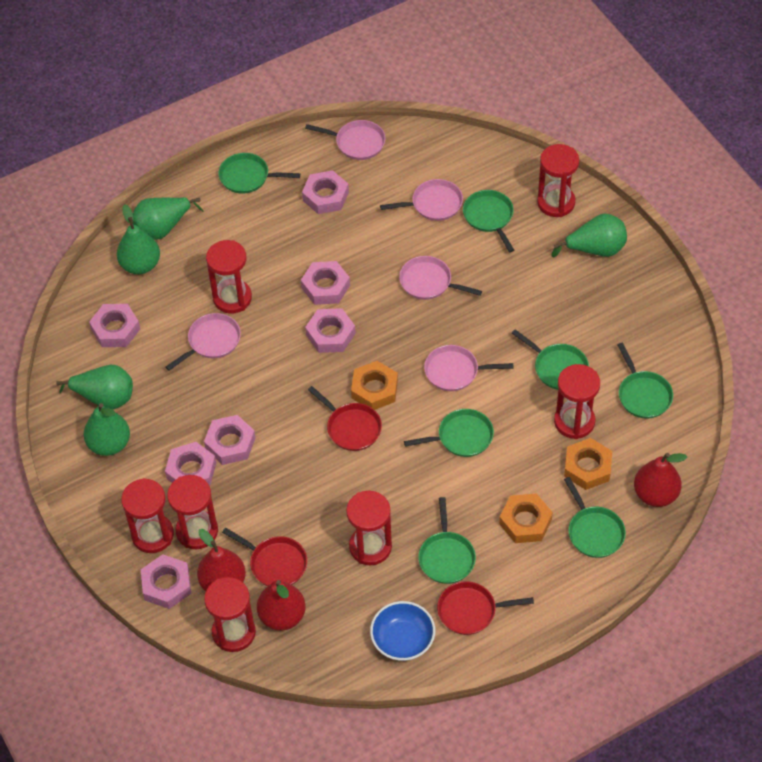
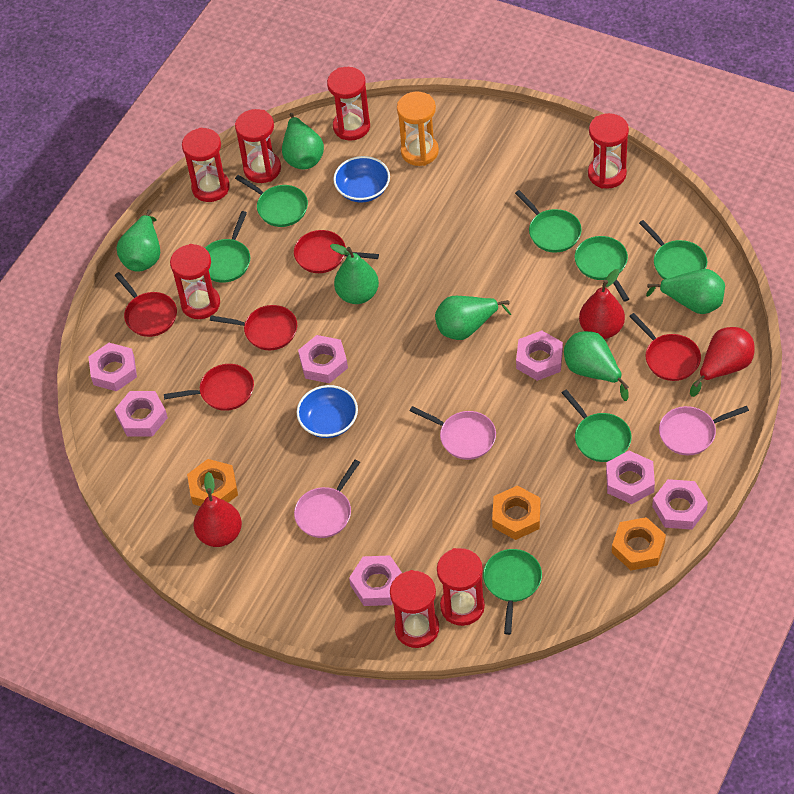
blue bowl: 1 -> 2
green pear: 5 -> 6
orange hourglass: 0 -> 1
pink pan: 5 -> 3
red pan: 3 -> 5

